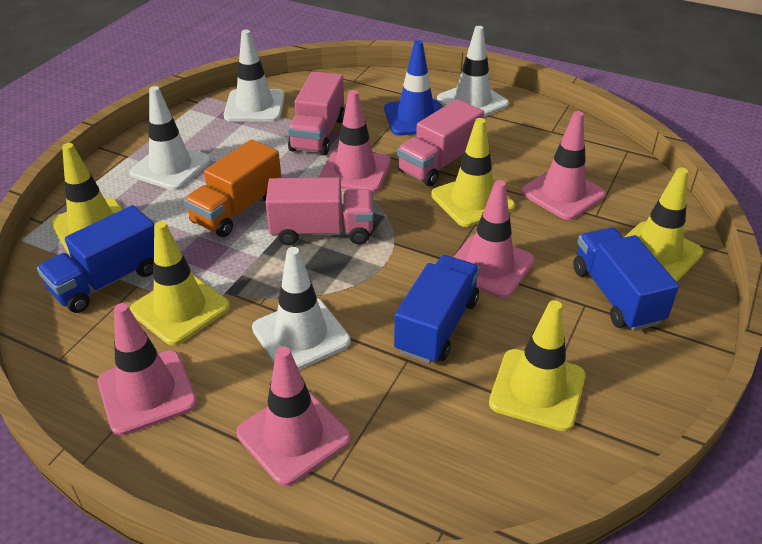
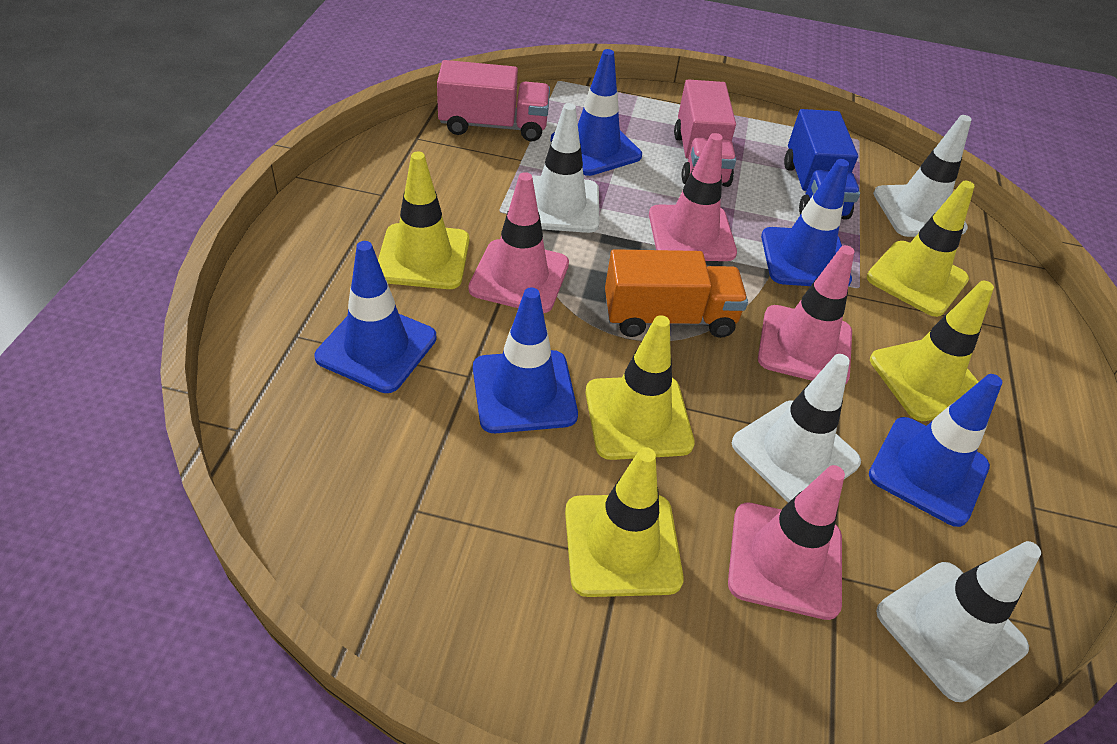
blue traffic cone: 1 -> 5
blue truck: 3 -> 1
pink traffic cone: 5 -> 4
pink truck: 3 -> 2

